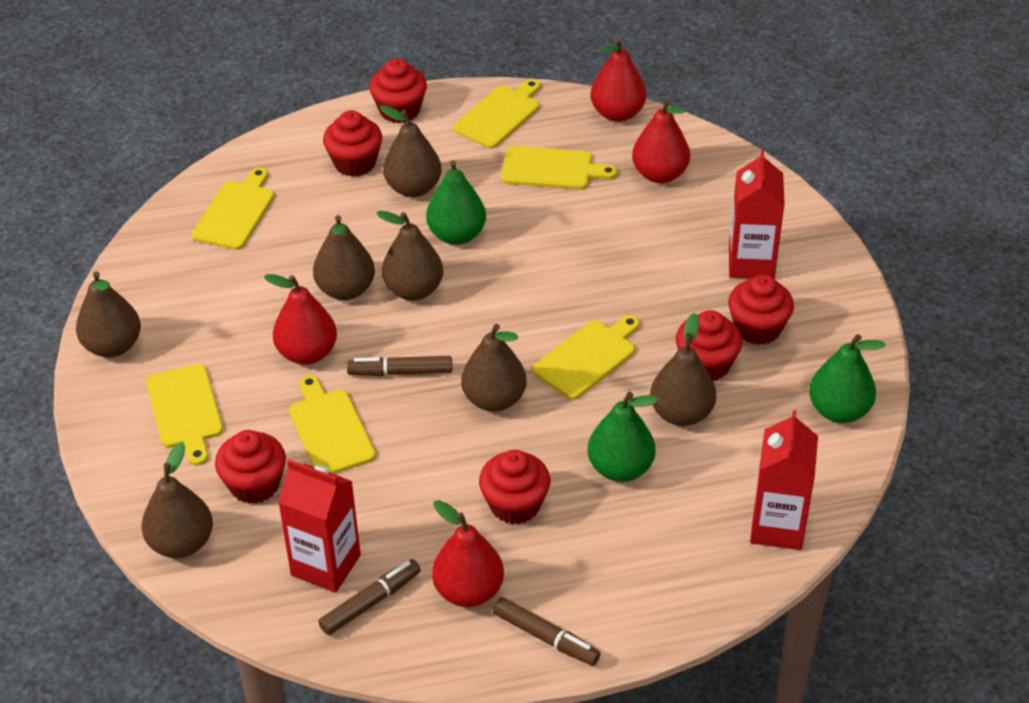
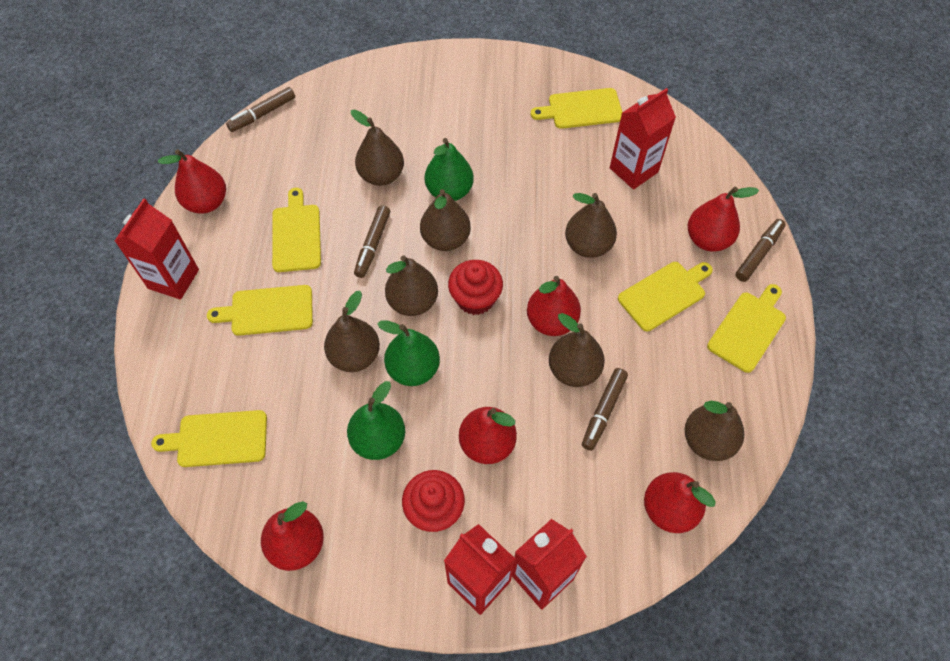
brown marker: 3 -> 4
red carton: 3 -> 4
red cupcake: 6 -> 2
red pear: 4 -> 6

